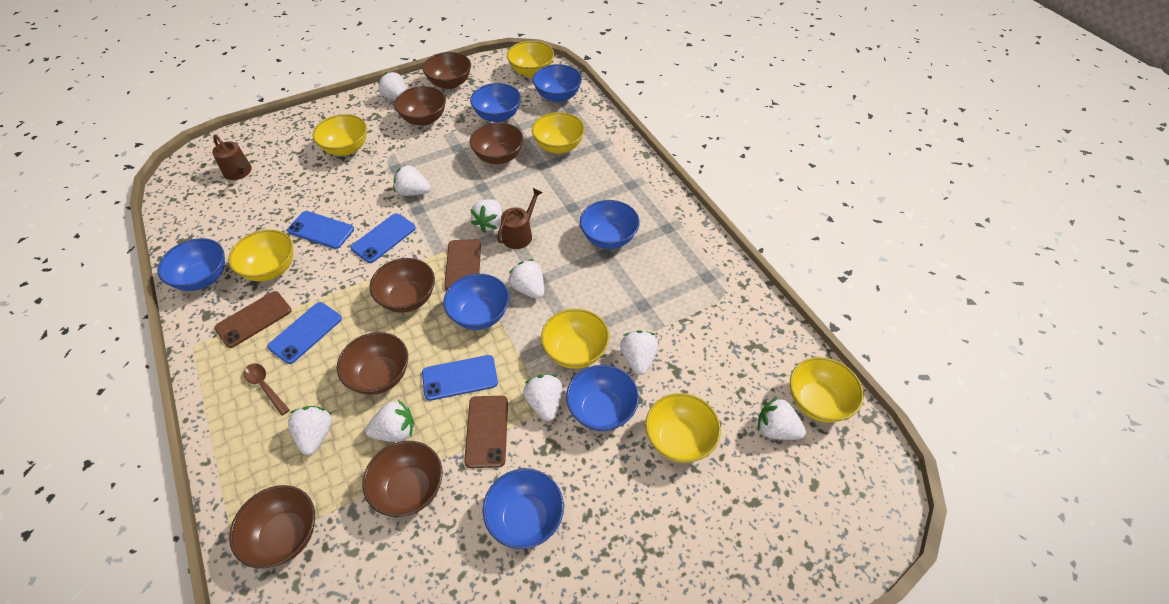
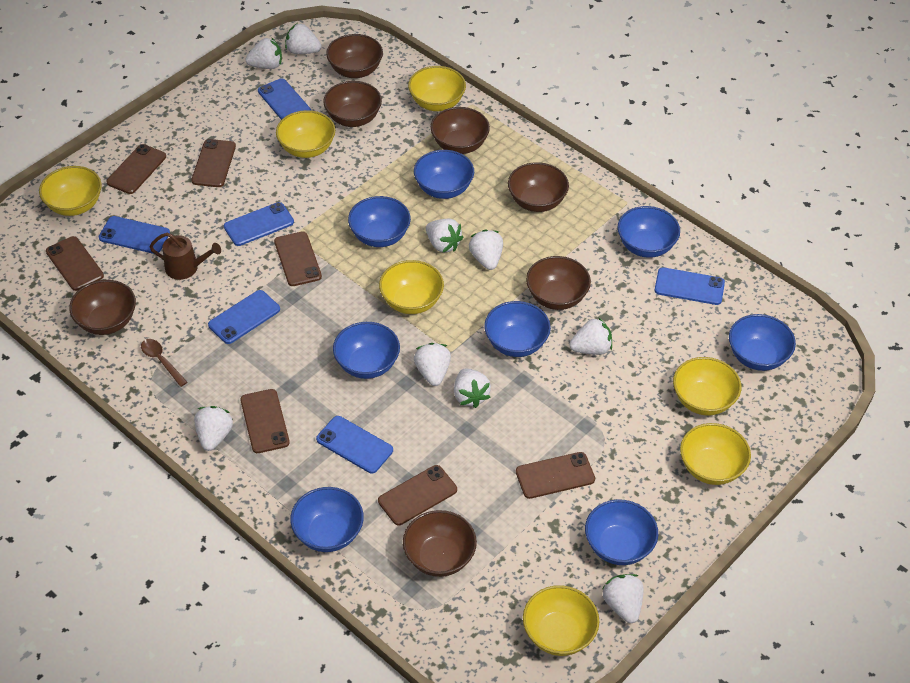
blue bowl: 7 -> 8
blue phone: 4 -> 6
brown phone: 3 -> 7
brown watering can: 2 -> 1

